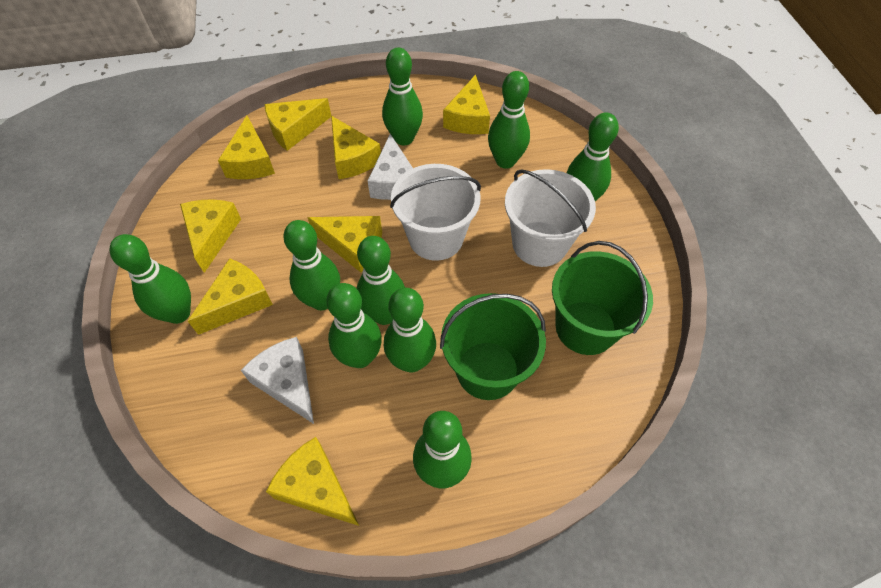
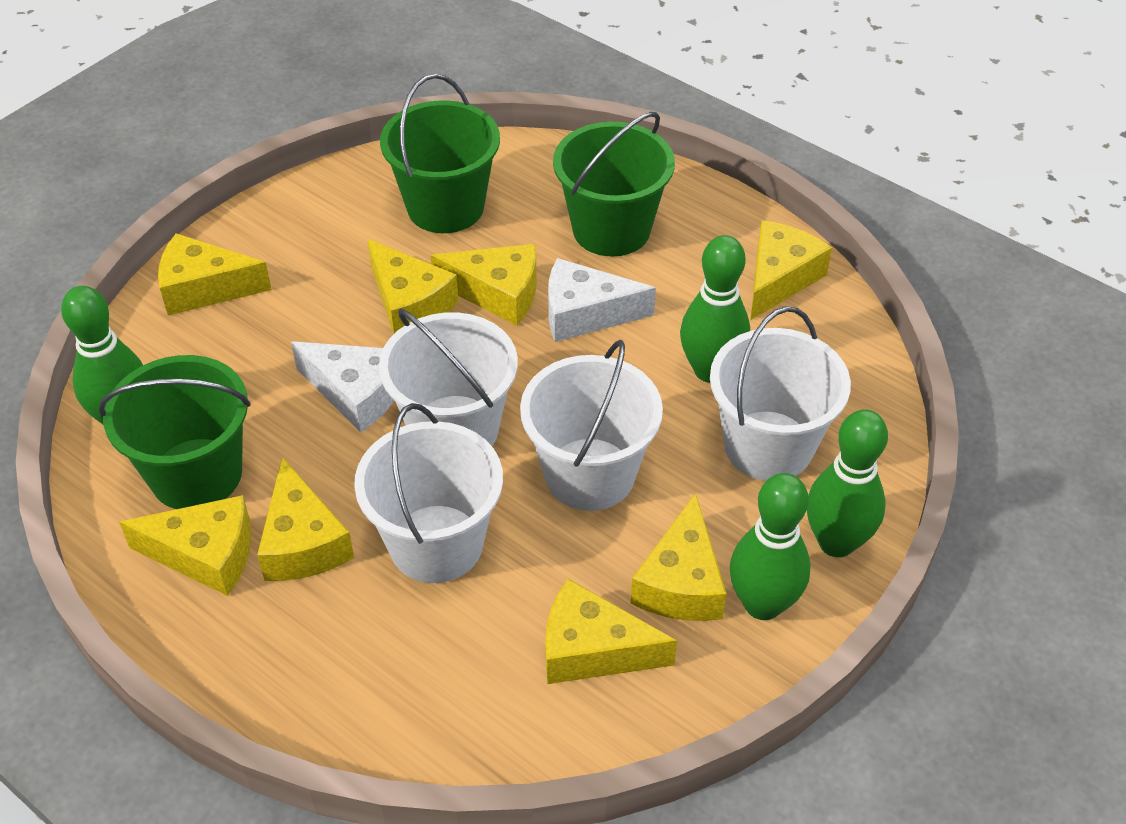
green bowling pin: 9 -> 4
green bucket: 2 -> 3
white bucket: 2 -> 4

